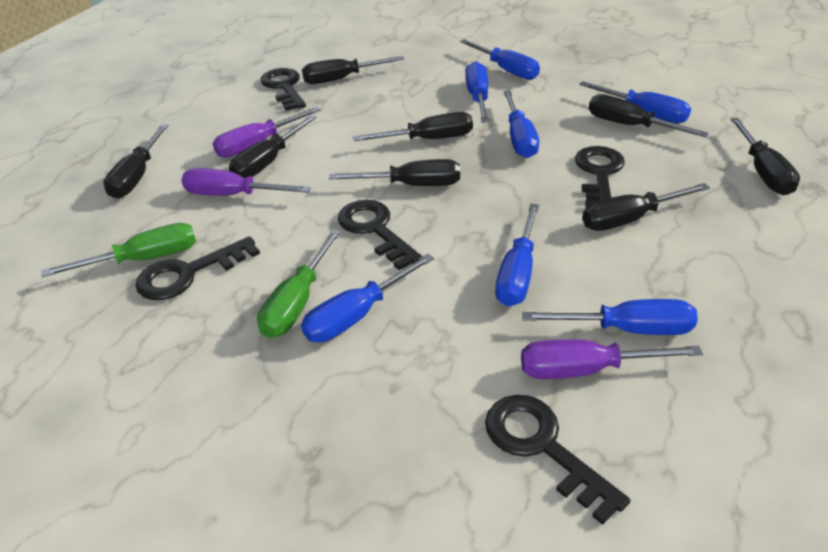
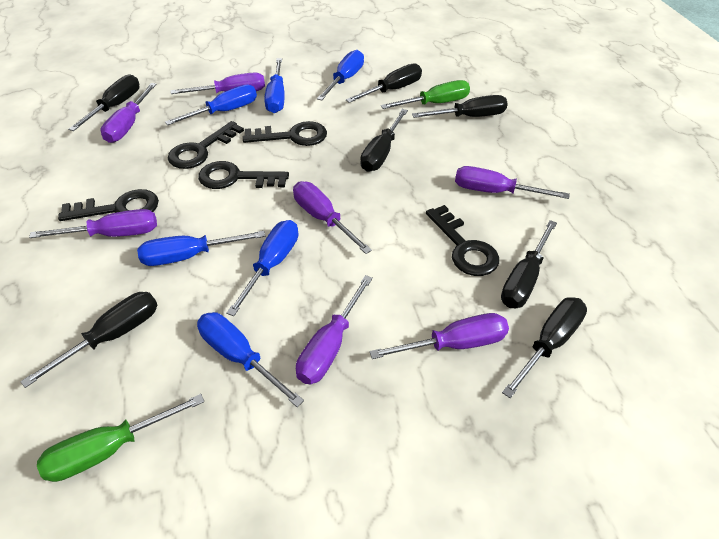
black screwdriver: 8 -> 7
blue screwdriver: 7 -> 6
purple screwdriver: 3 -> 7

